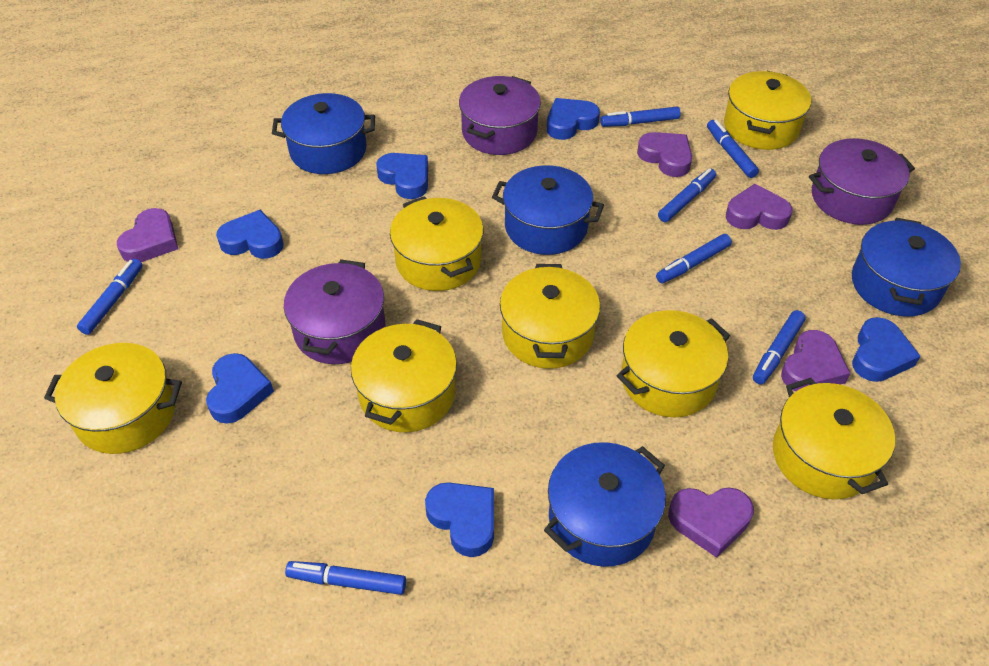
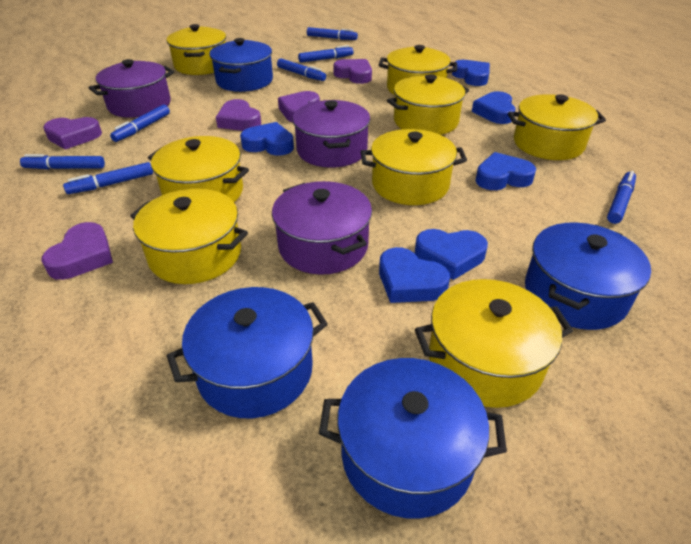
yellow pot: 7 -> 8

